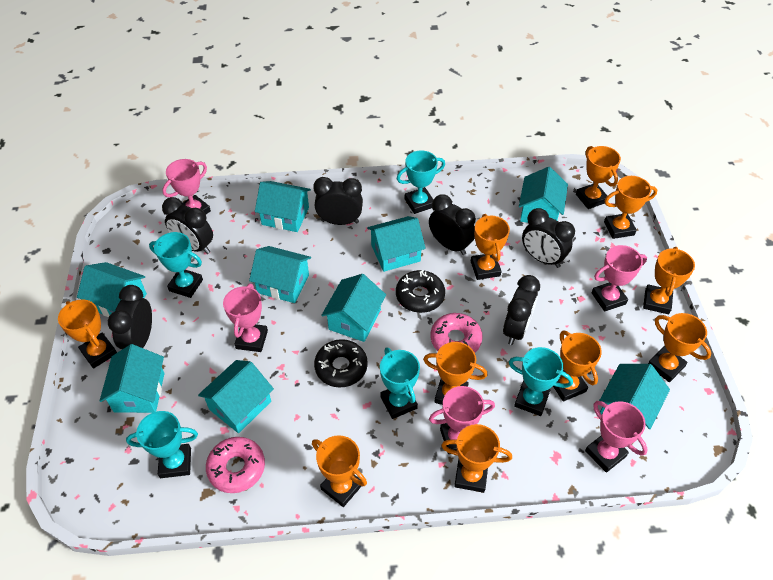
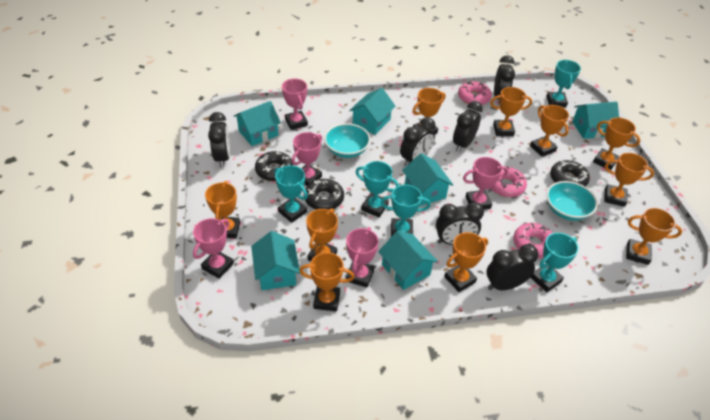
black donut: 2 -> 3
pink donut: 2 -> 3
turquoise bowl: 0 -> 2
turquoise house: 9 -> 6

